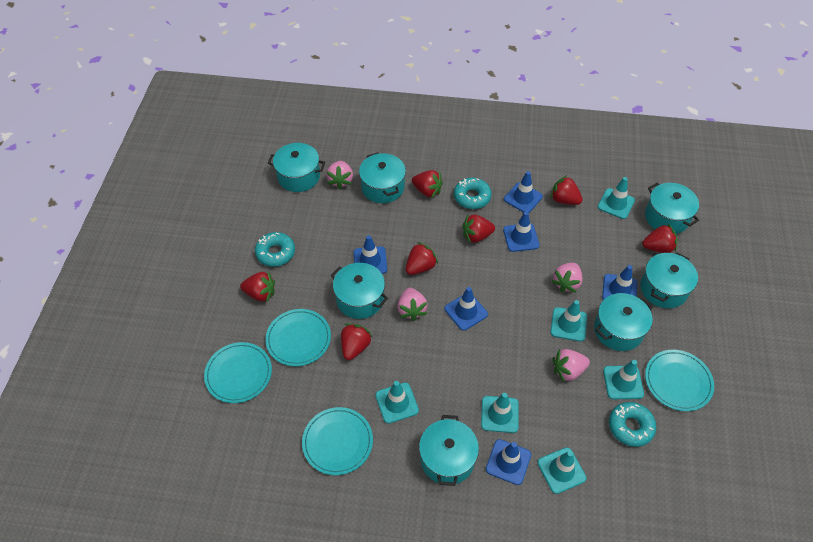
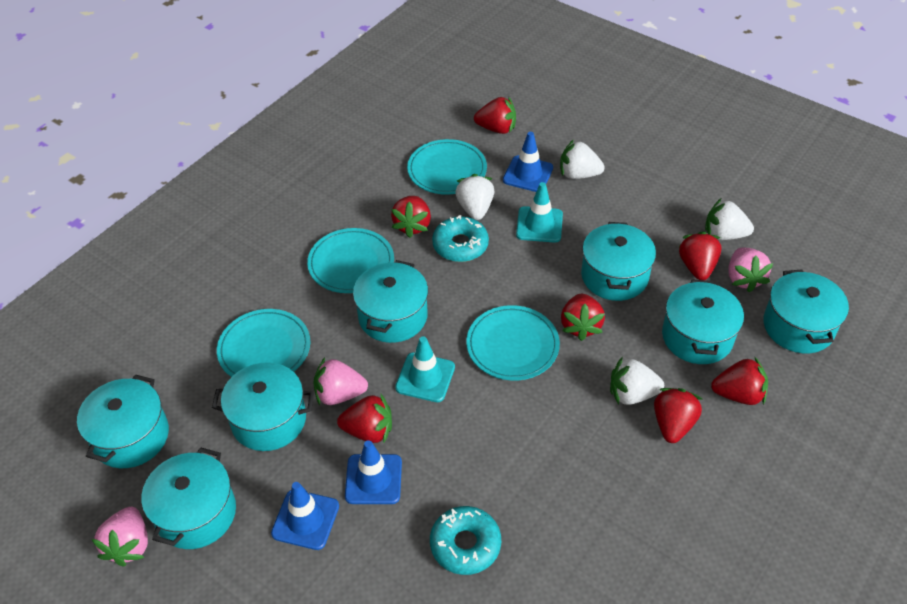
blue traffic cone: 6 -> 3
pink strawberry: 4 -> 3
turquoise donut: 3 -> 2
turquoise traffic cone: 6 -> 2
white strawberry: 0 -> 4

